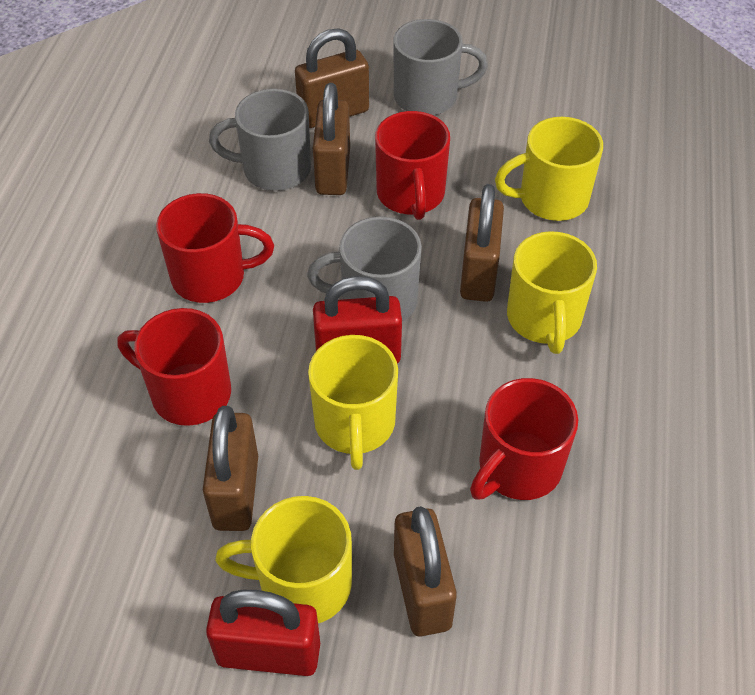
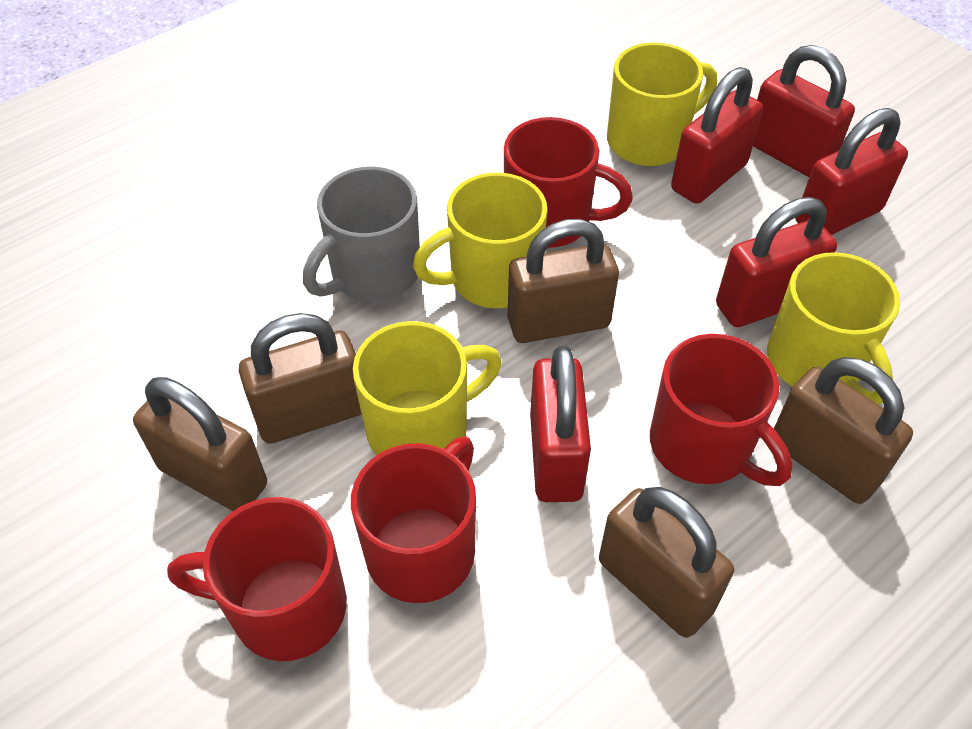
grey mug: 3 -> 1
red padlock: 2 -> 5

